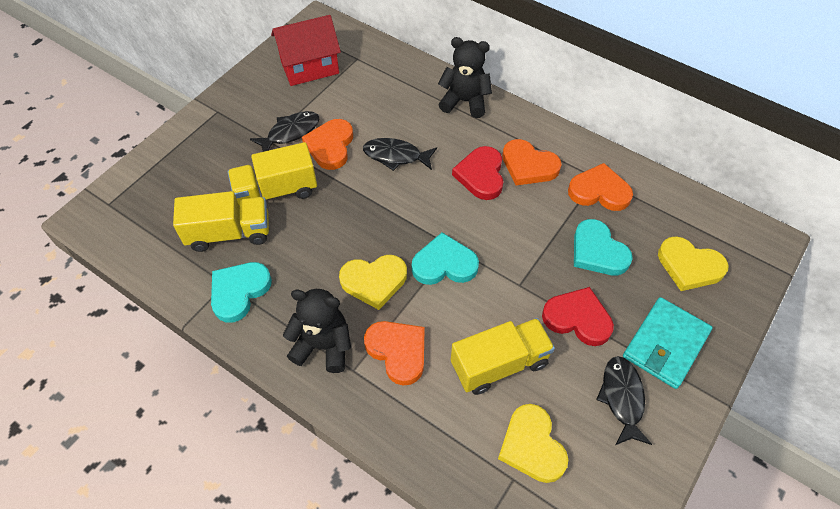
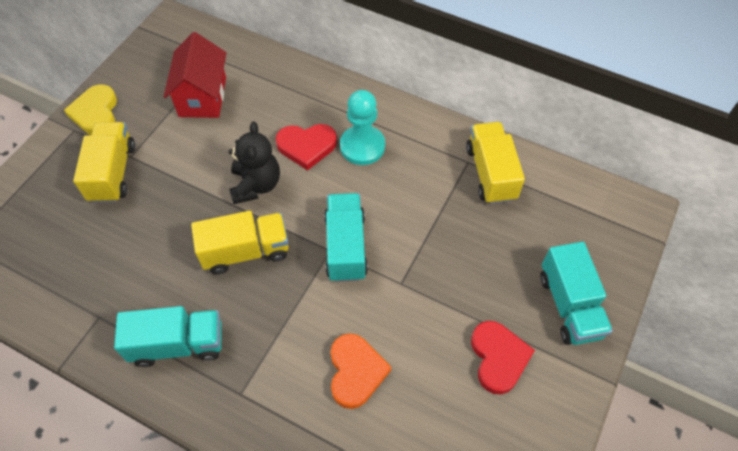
black fish: 3 -> 0
black teddy bear: 2 -> 1
orange heart: 4 -> 1
turquoise heart: 3 -> 0
turquoise pawn: 0 -> 1
turquoise truck: 0 -> 3
turquoise wallet: 1 -> 0
yellow heart: 3 -> 1

